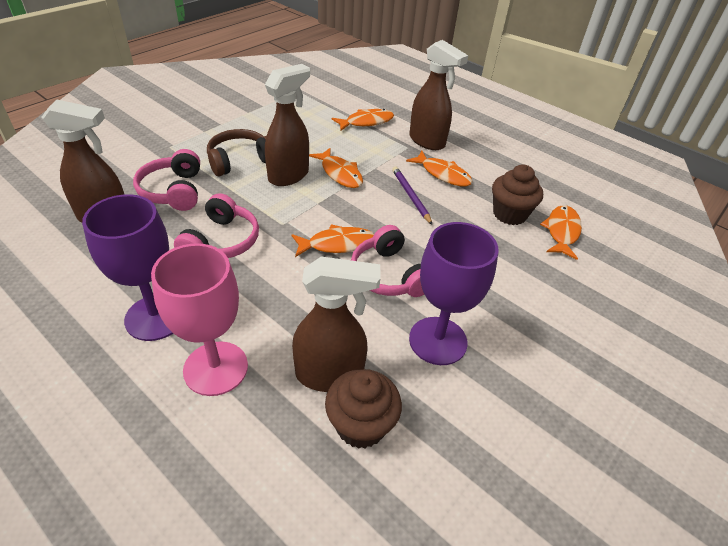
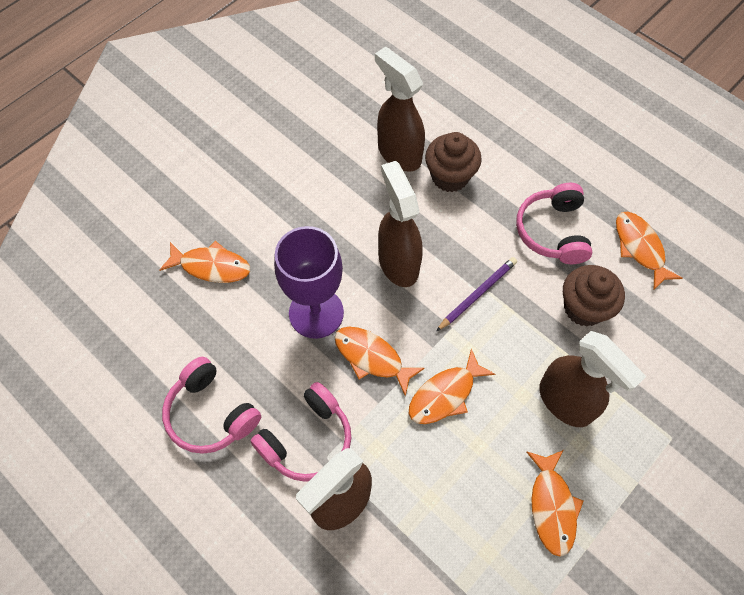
brown headphones: 1 -> 0
pink goblet: 1 -> 0
purple goblet: 2 -> 1

